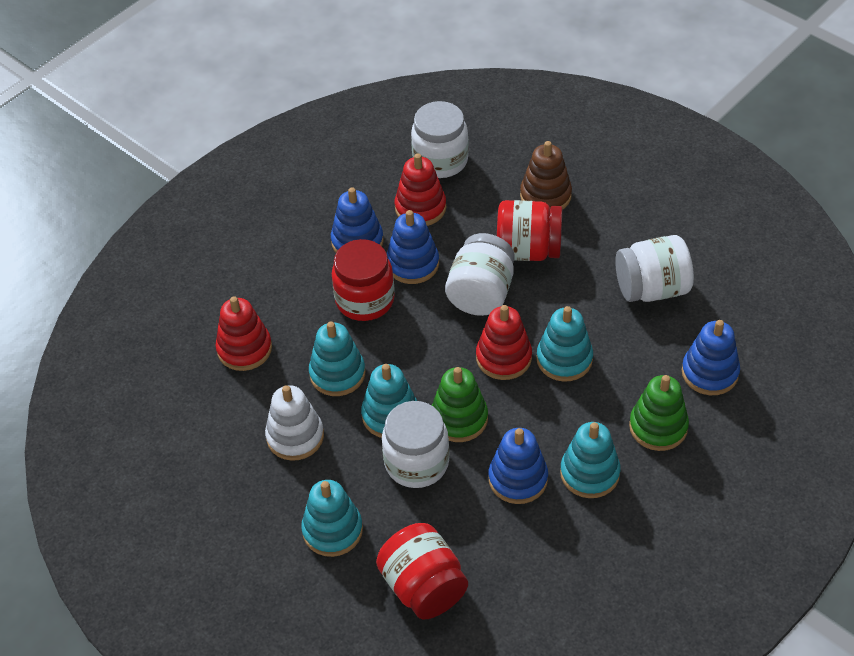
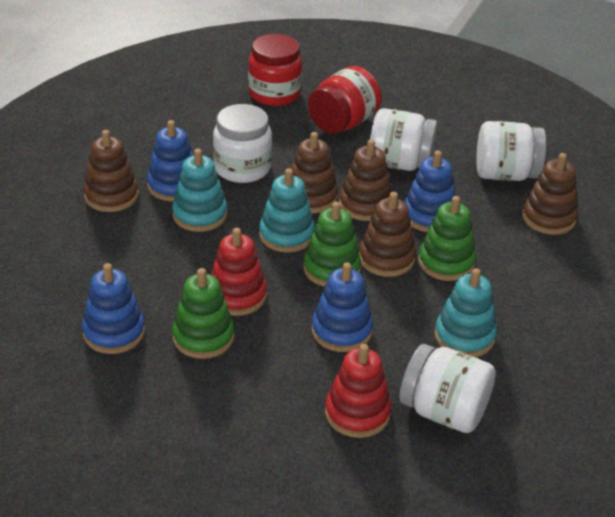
brown stacking toy: 1 -> 5
green stacking toy: 2 -> 3
red jar: 3 -> 2
red stacking toy: 3 -> 2
turquoise stacking toy: 5 -> 3
white stacking toy: 1 -> 0

